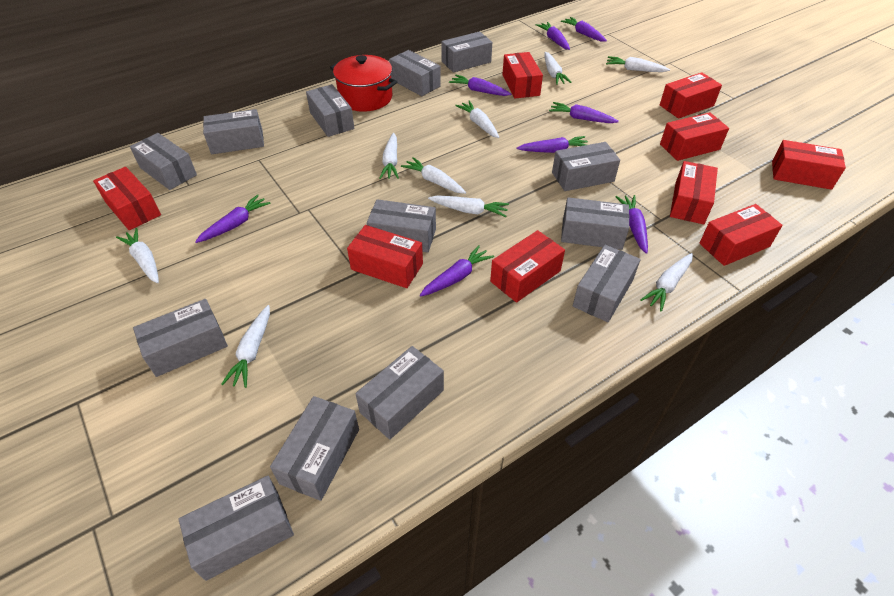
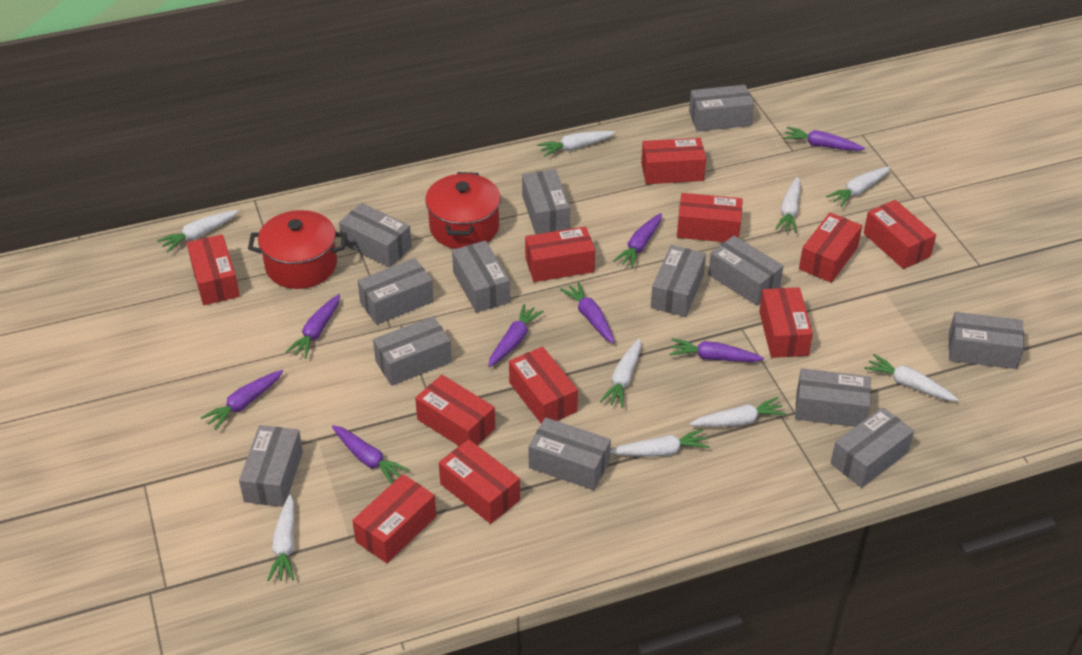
red box: 9 -> 11
red pot: 1 -> 2

